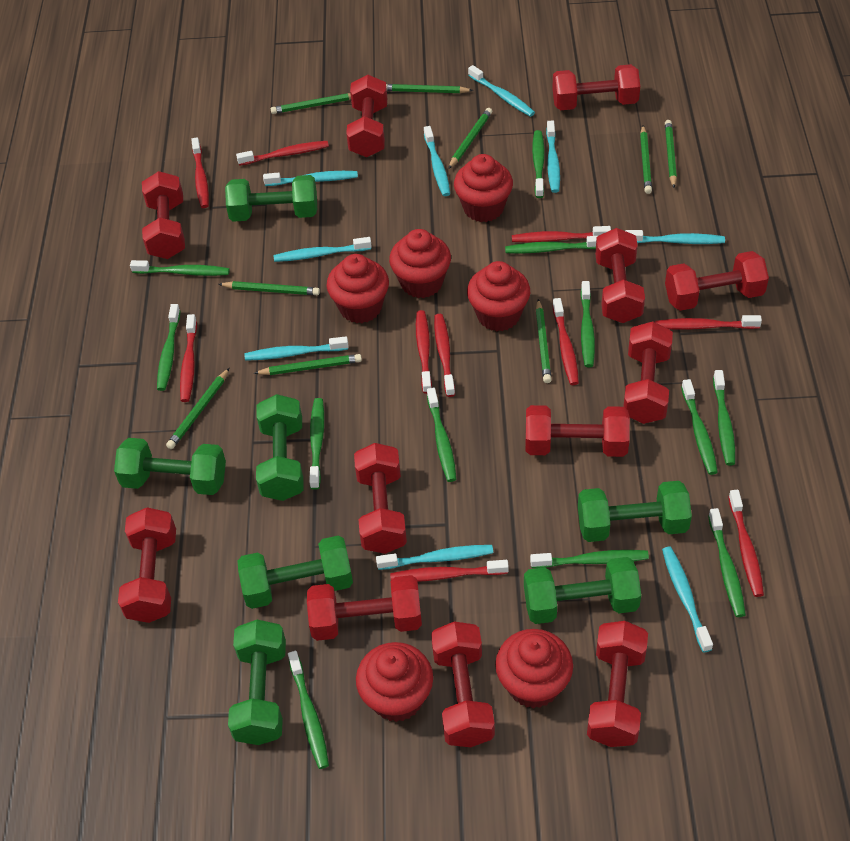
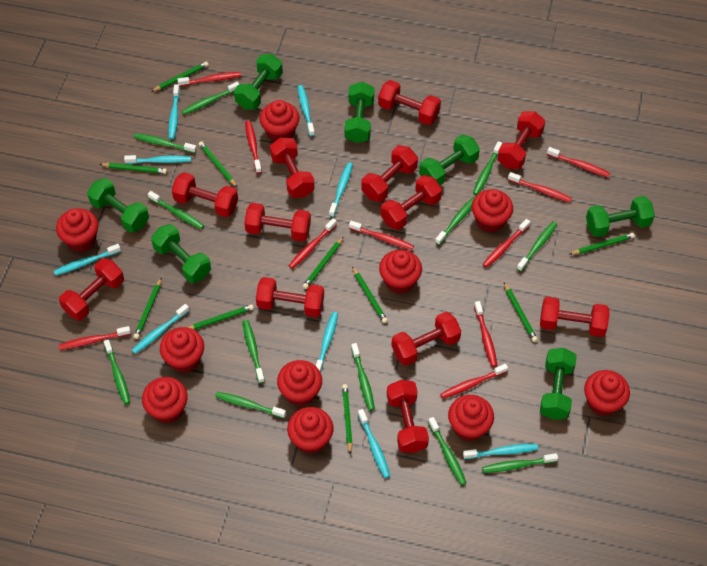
green pencil: 9 -> 10
red cupcake: 6 -> 10

